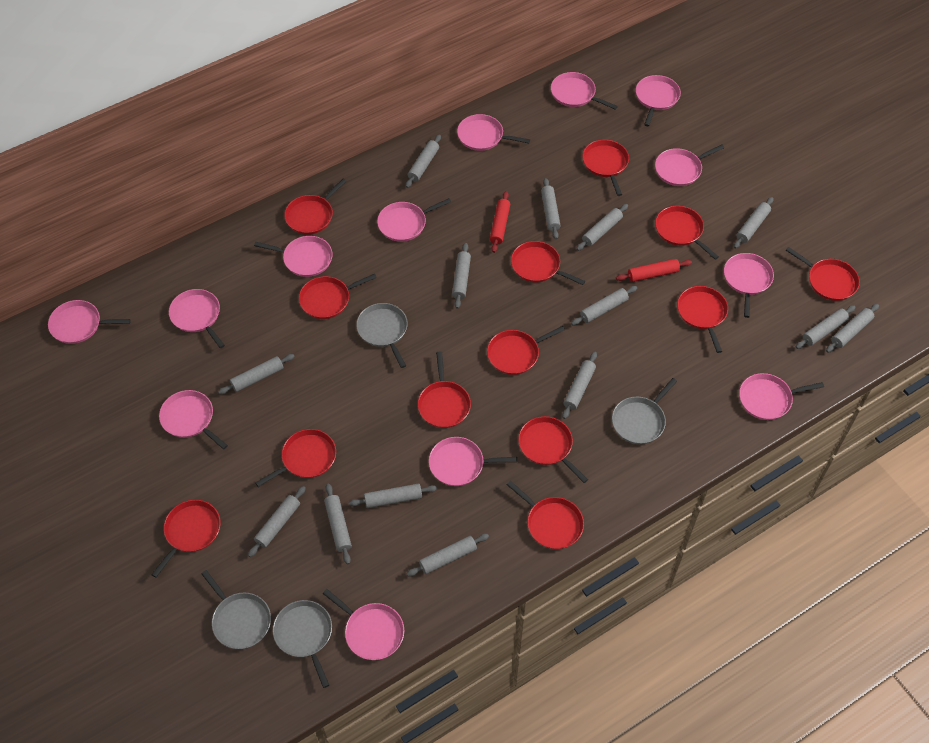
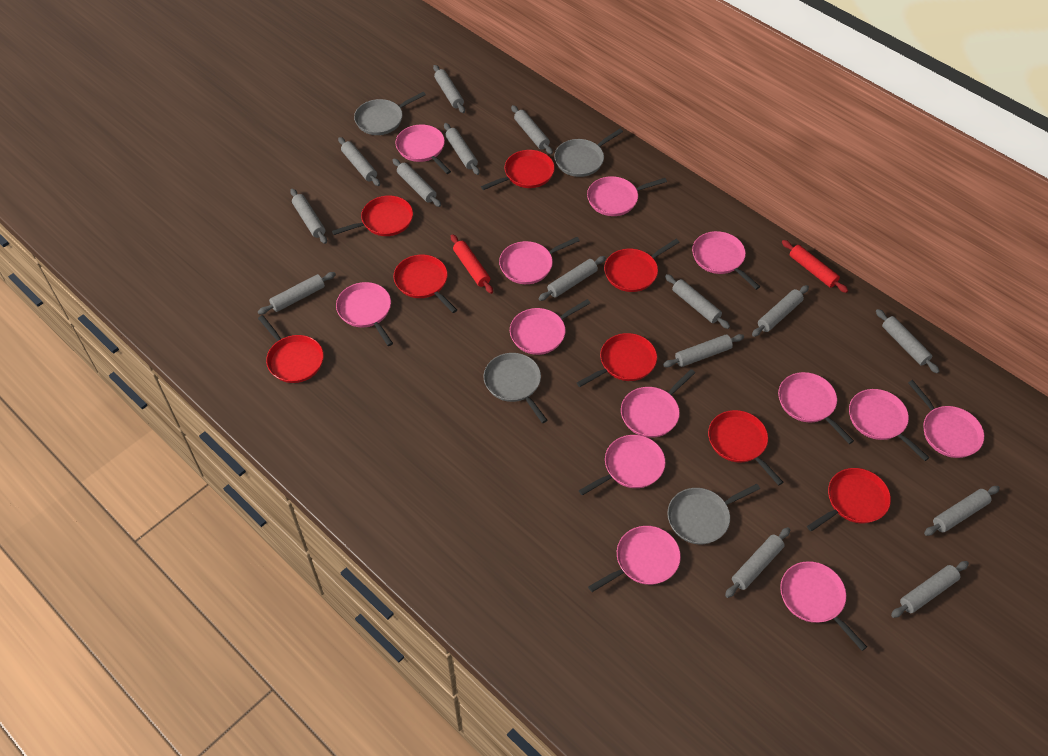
grey rolling pin: 14 -> 15
red pan: 13 -> 8

